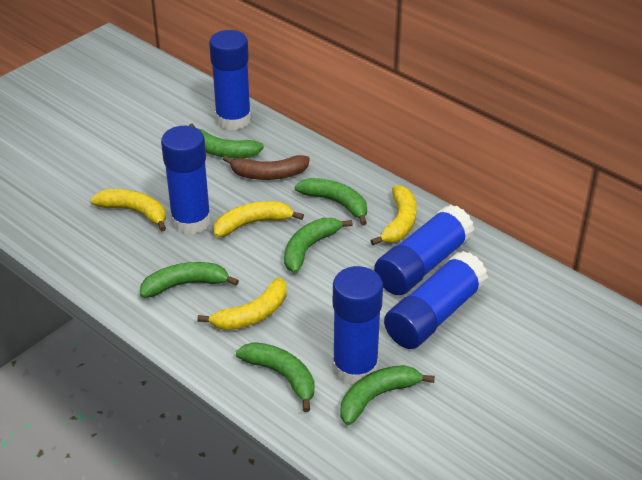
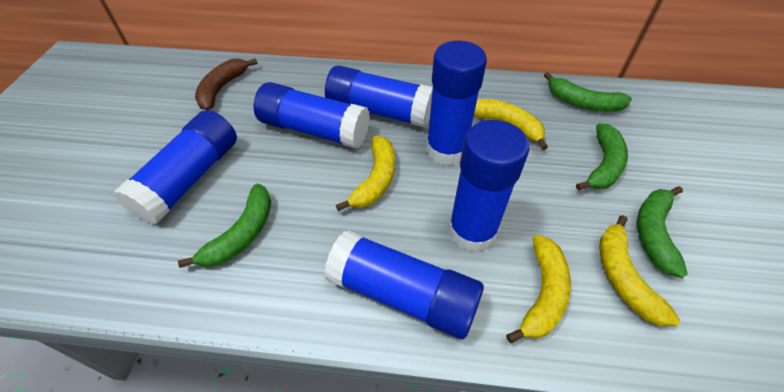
blue glue stick: 5 -> 6
green banana: 6 -> 4

